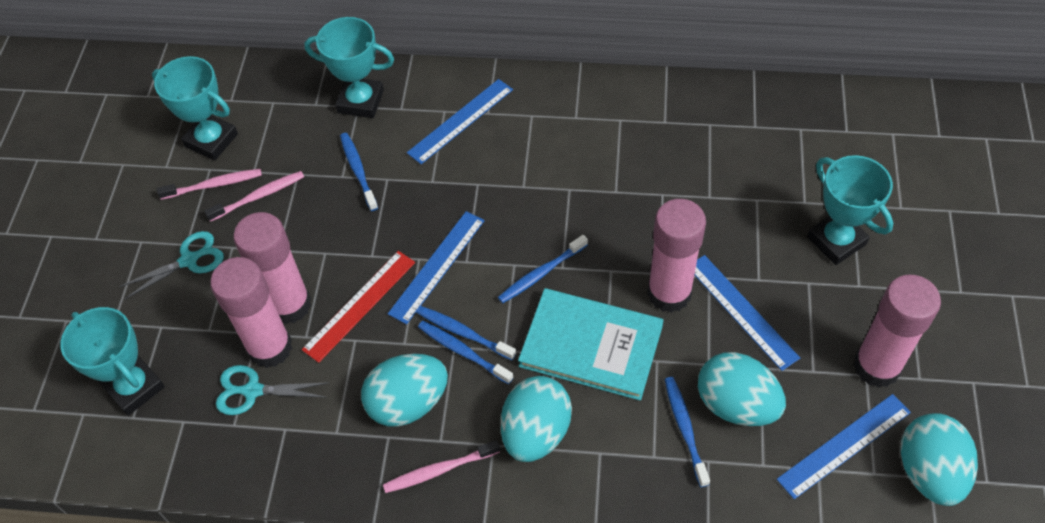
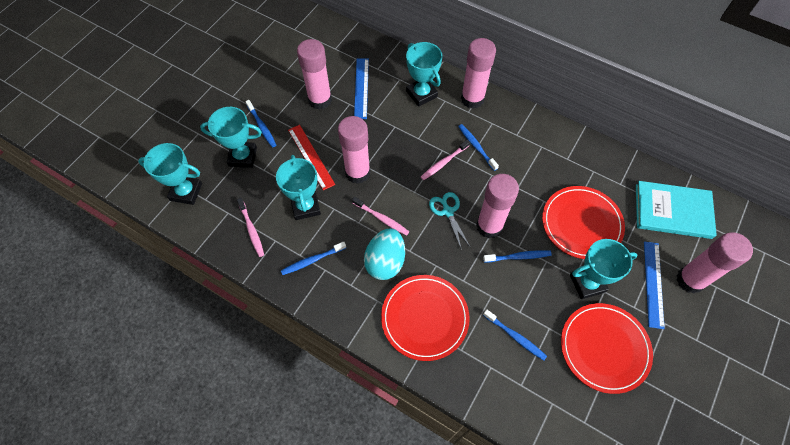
blue ruler: 4 -> 2
pink glue stick: 4 -> 5
red plate: 0 -> 3
turquoise egg: 4 -> 1
turquoise scissors: 2 -> 1
turquoise trophy: 4 -> 5

